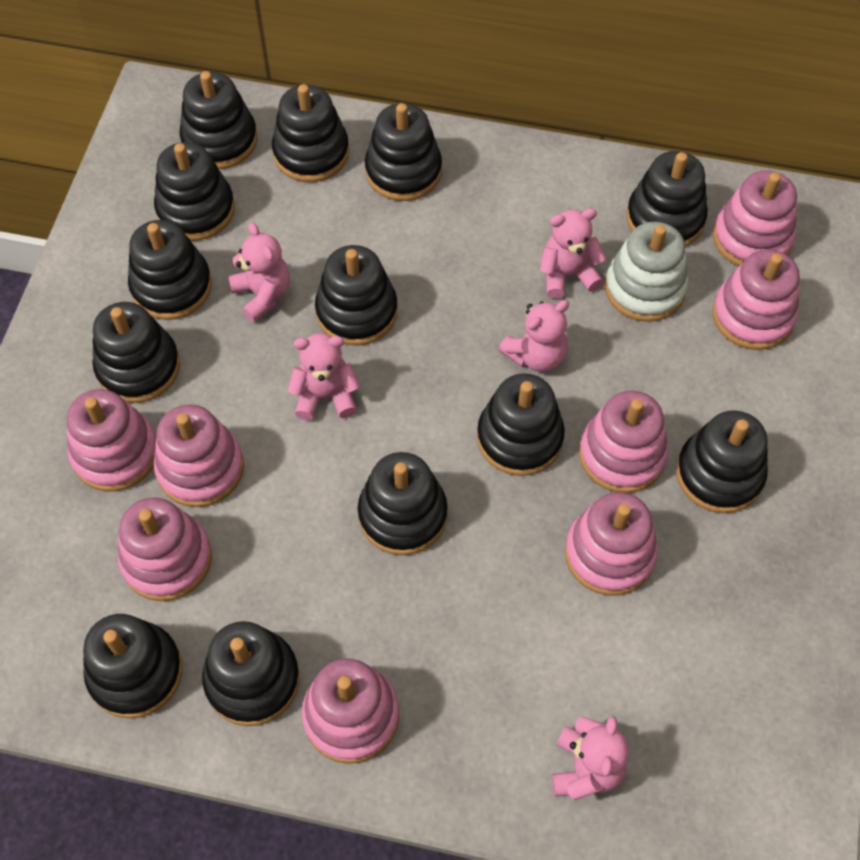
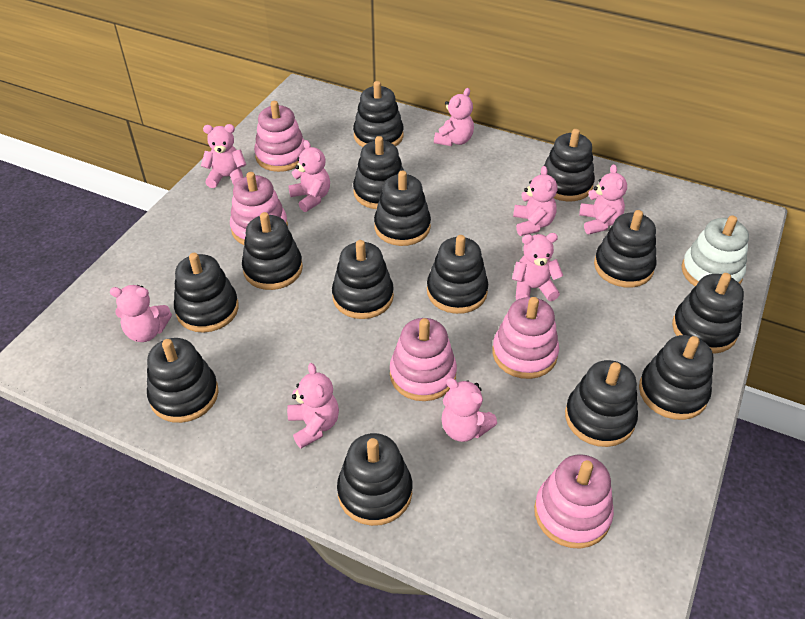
black stacking toy: 13 -> 14
pink stacking toy: 8 -> 5
pink teddy bear: 5 -> 9

